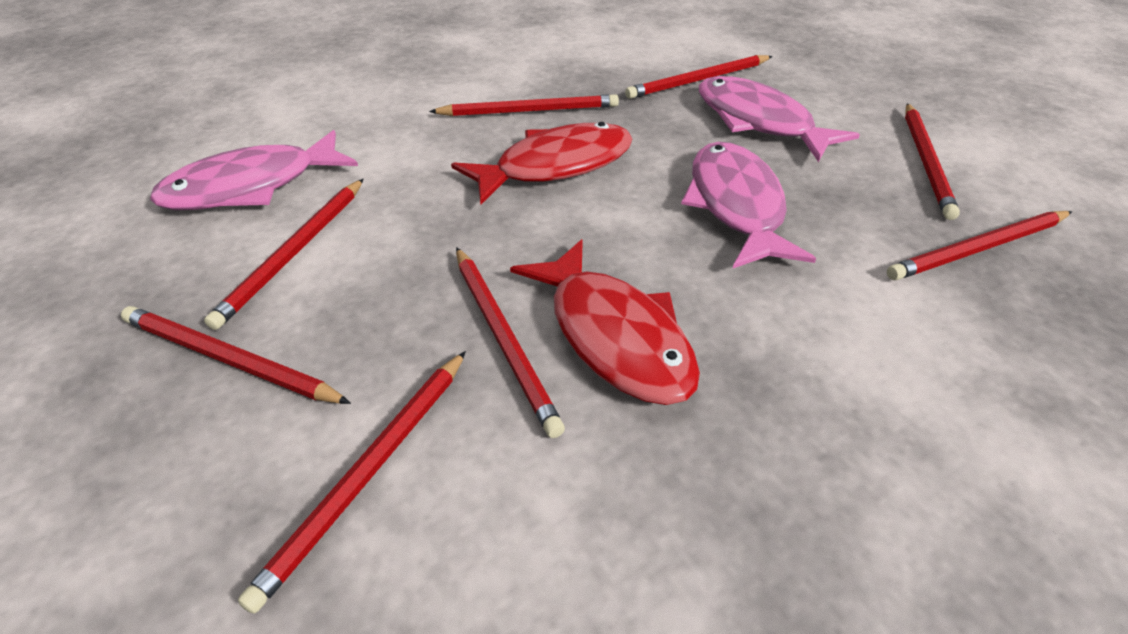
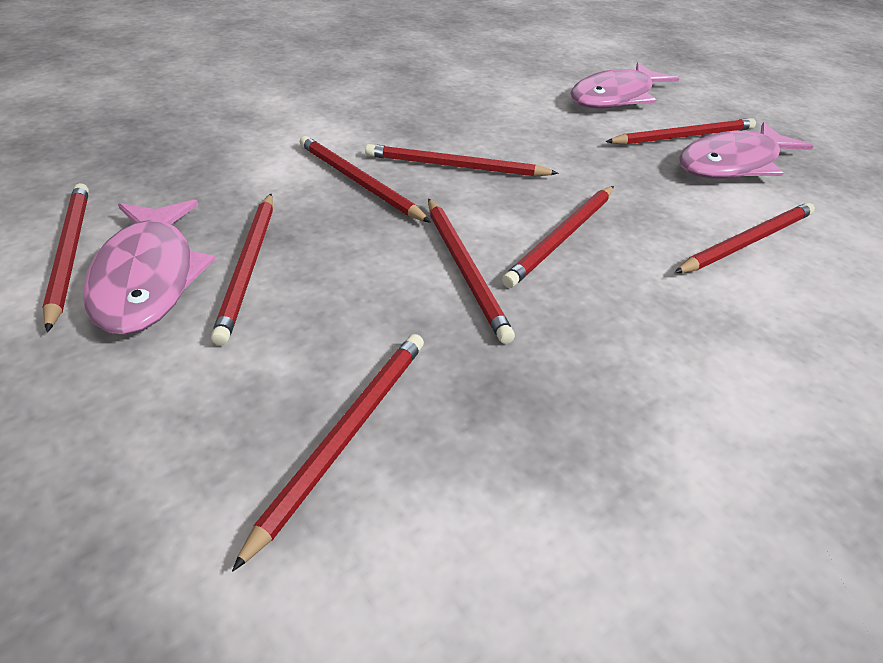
red fish: 2 -> 0
red pencil: 8 -> 9

